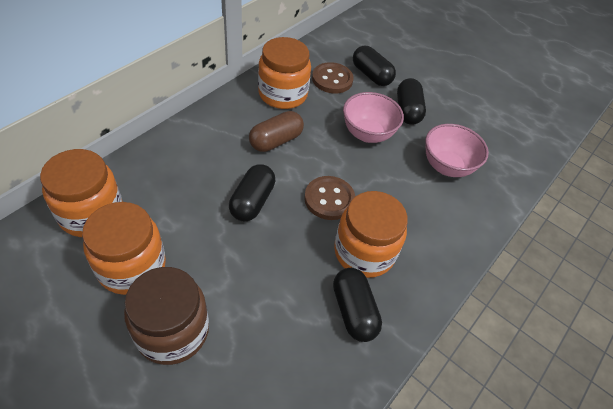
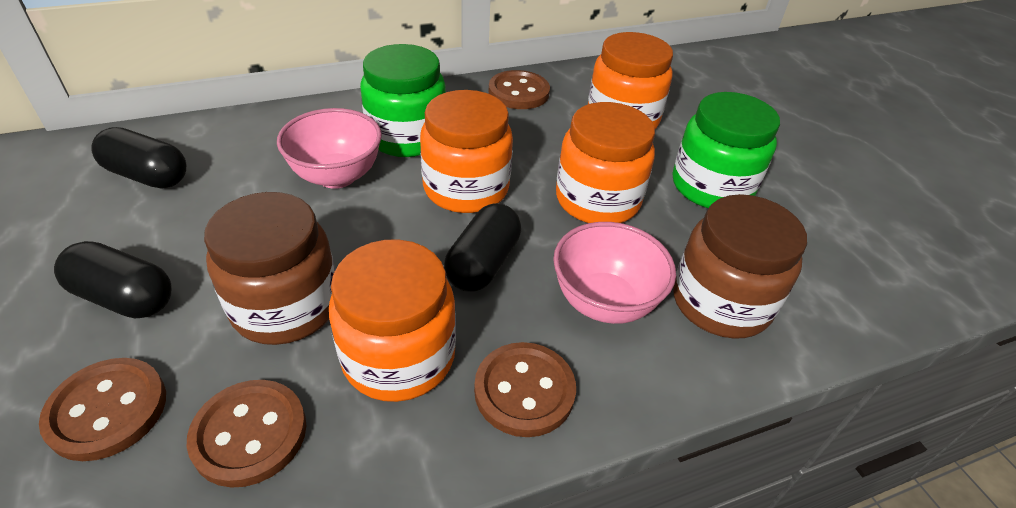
black capsule: 4 -> 3
brown button: 2 -> 4
brown capsule: 1 -> 0
brown jar: 1 -> 2
green jar: 0 -> 2

